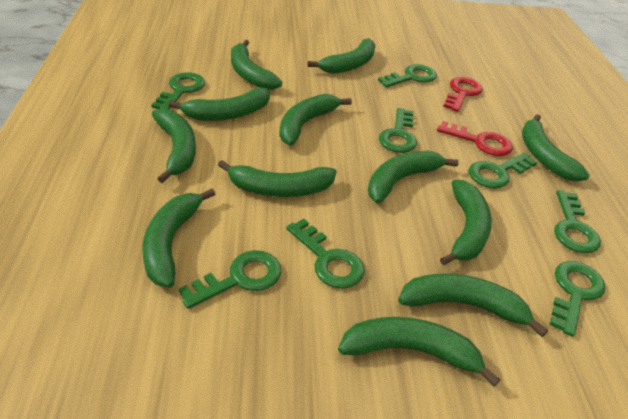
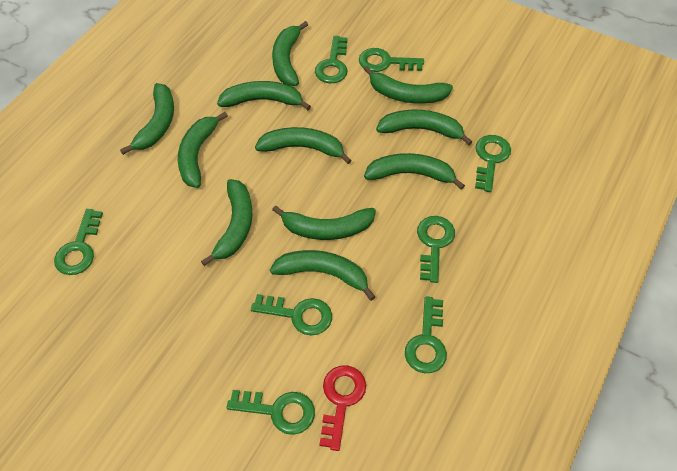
green banana: 12 -> 11
red key: 2 -> 1

